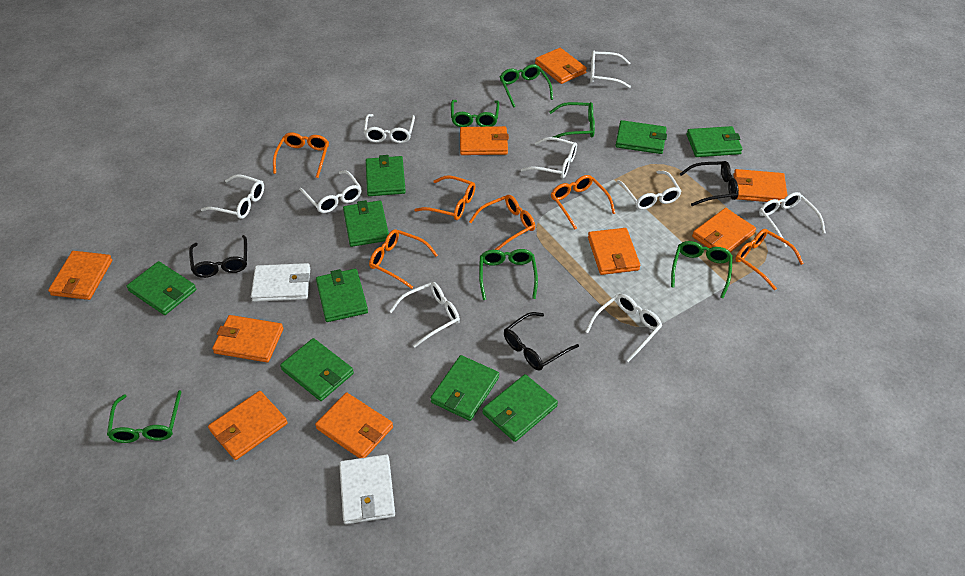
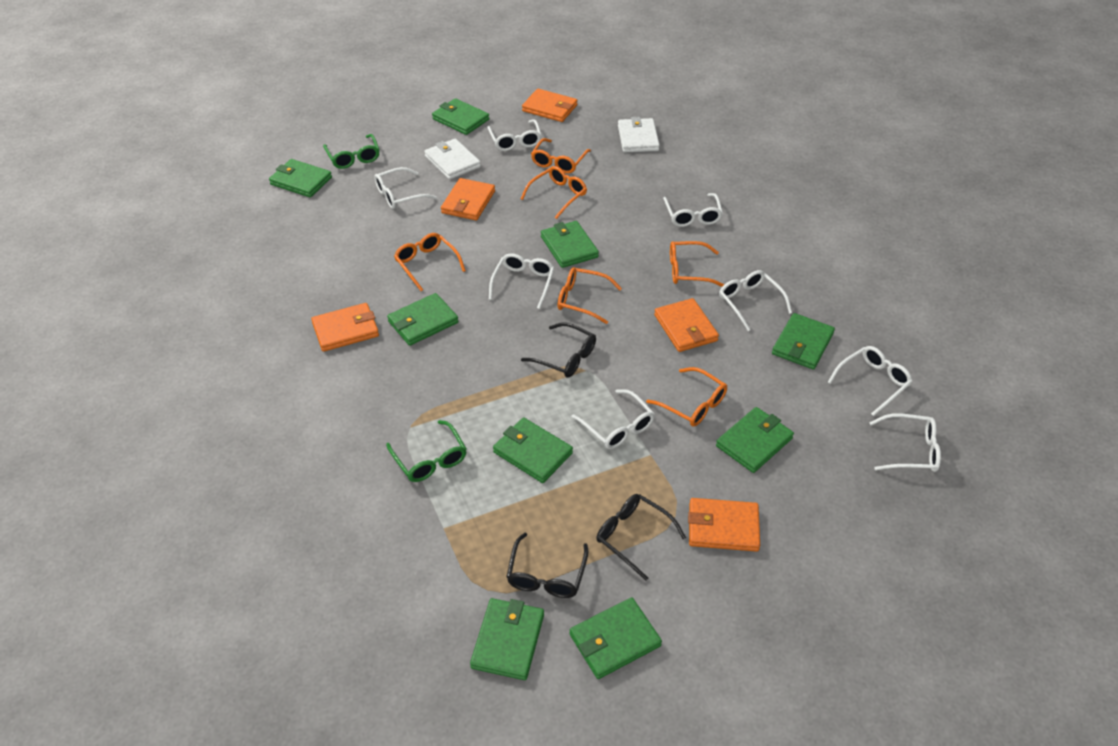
green glasses: 6 -> 2
orange wallet: 9 -> 5
white glasses: 9 -> 8

